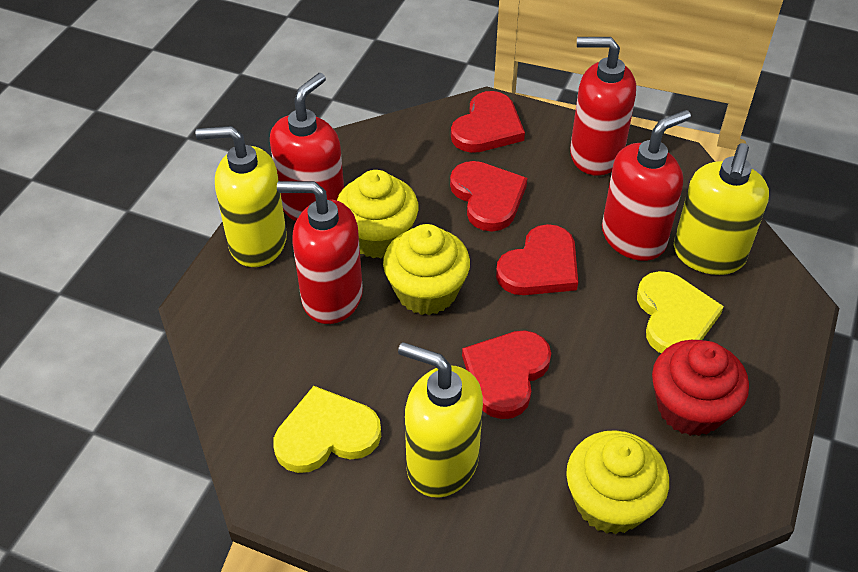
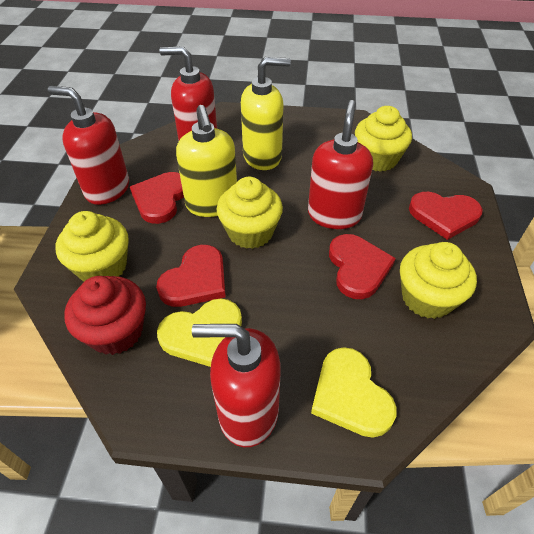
yellow cupcake: 3 -> 4
yellow soap dispenser: 3 -> 2

